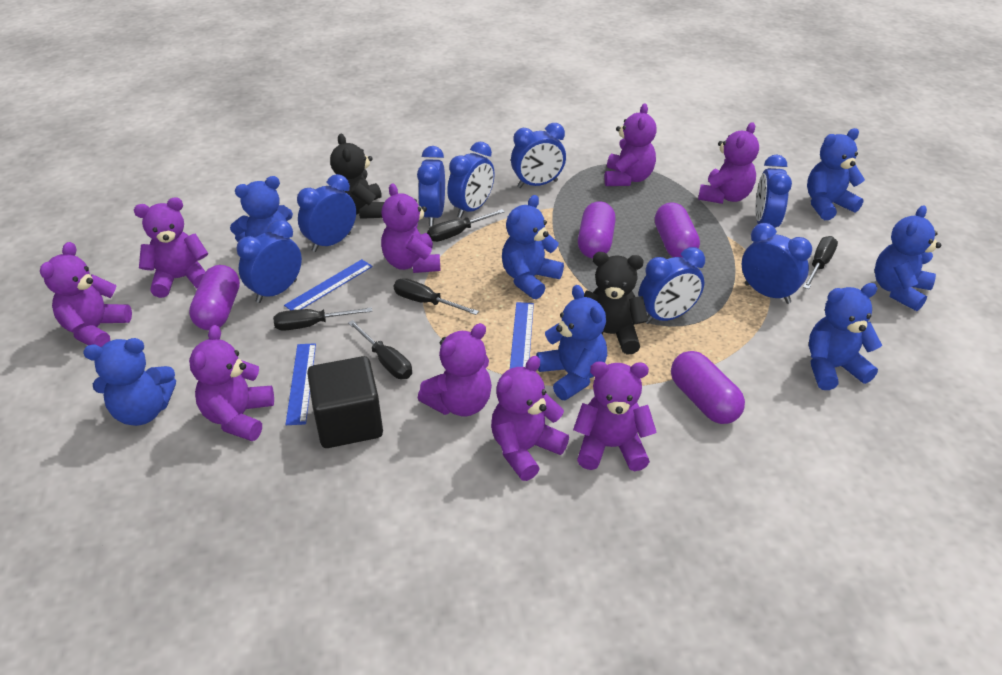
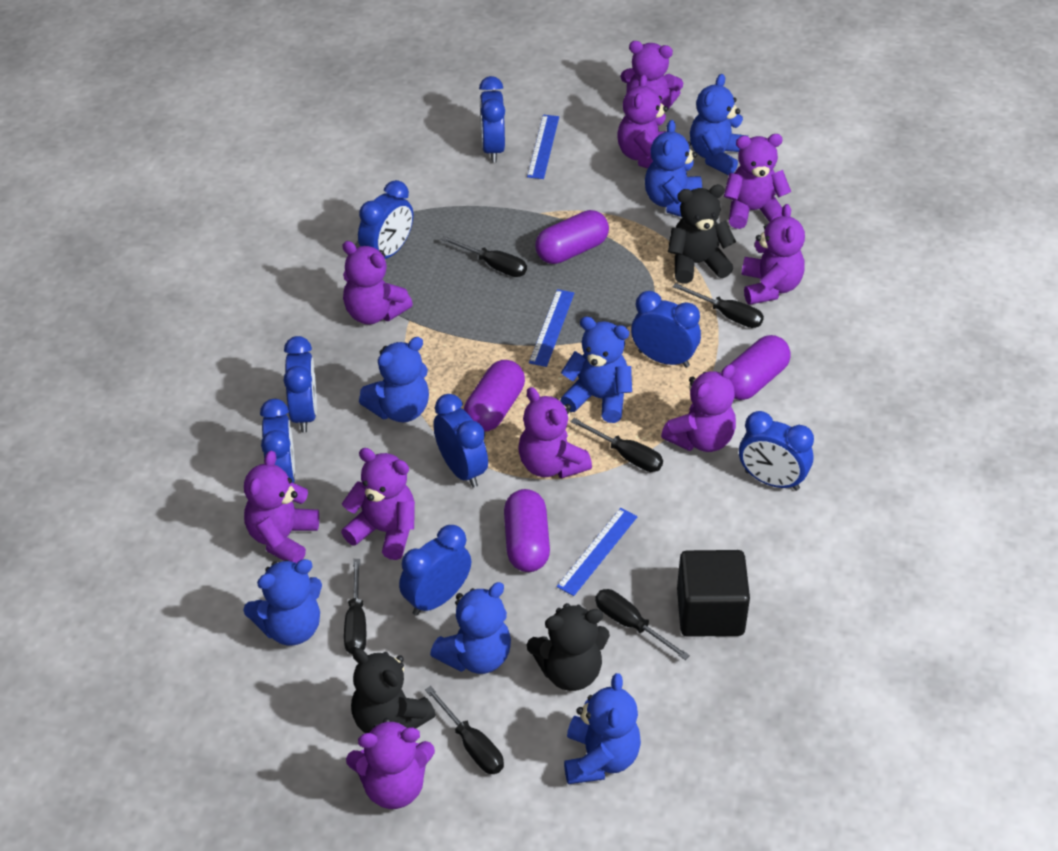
black screwdriver: 5 -> 6
black teddy bear: 2 -> 3
purple teddy bear: 9 -> 10

